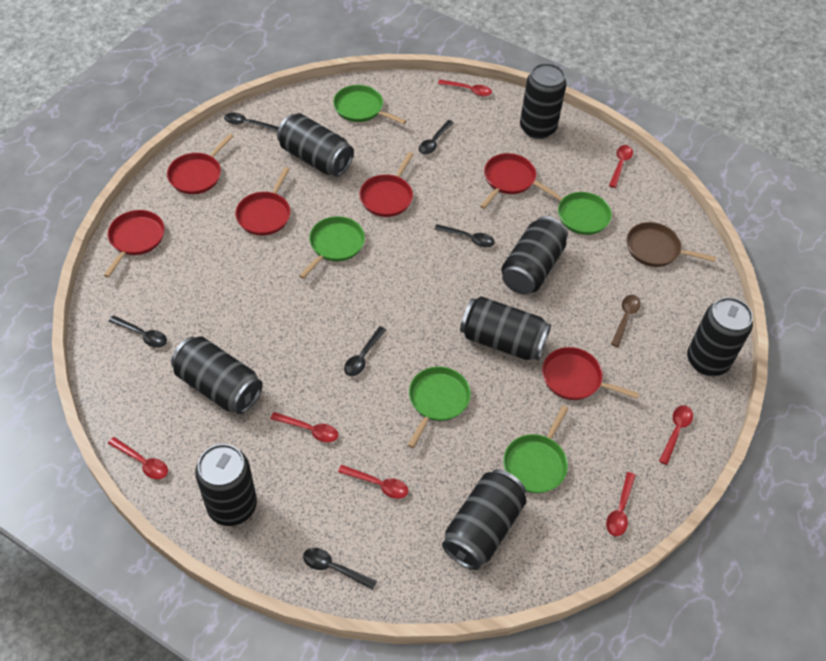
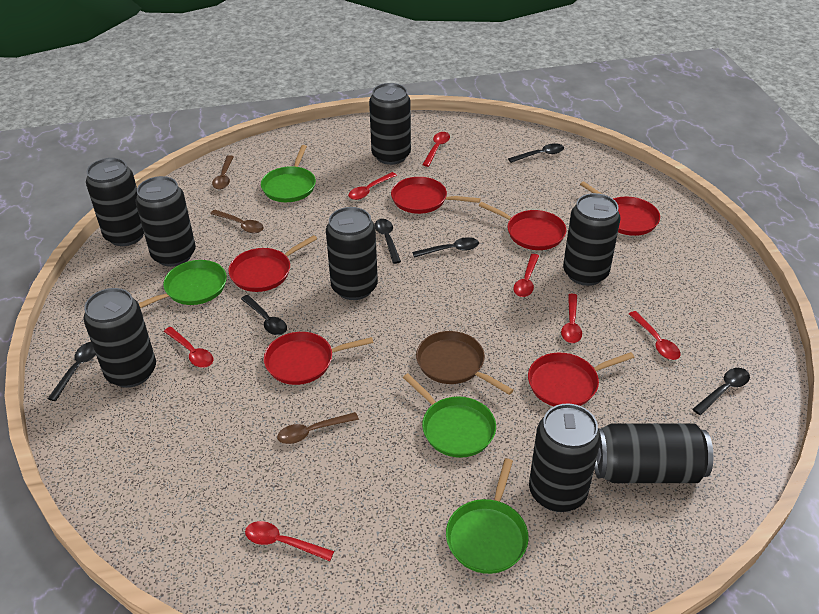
brown spoon: 1 -> 3
green pan: 5 -> 4

